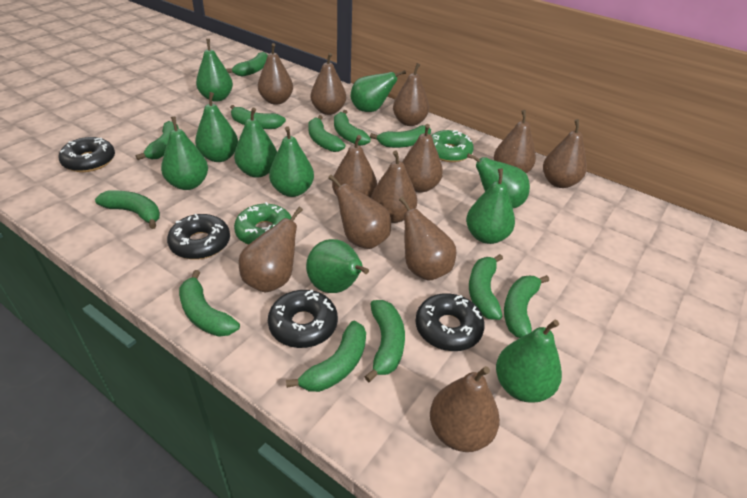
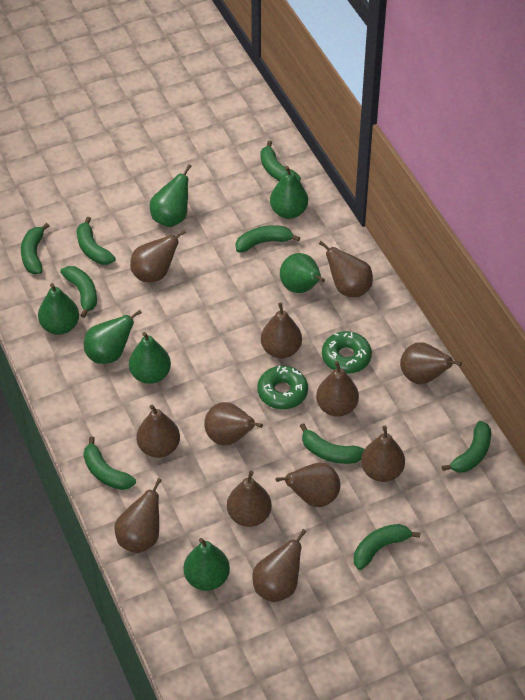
black donut: 4 -> 0
green banana: 12 -> 9
green pear: 10 -> 7

